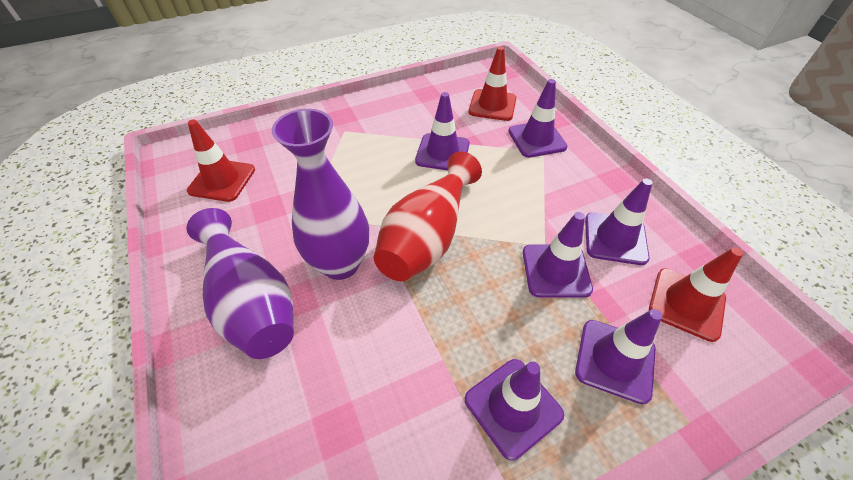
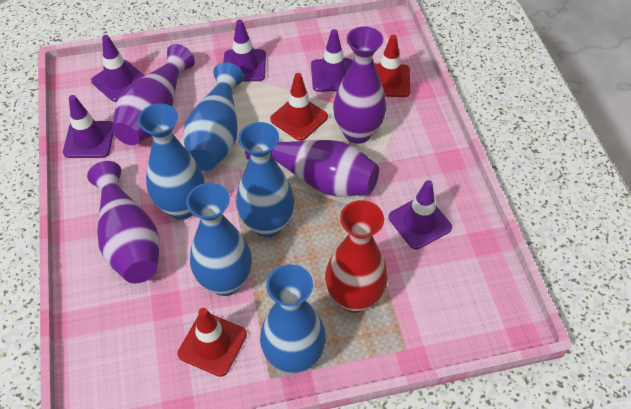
blue vase: 0 -> 5
purple traffic cone: 6 -> 5
purple vase: 2 -> 4

